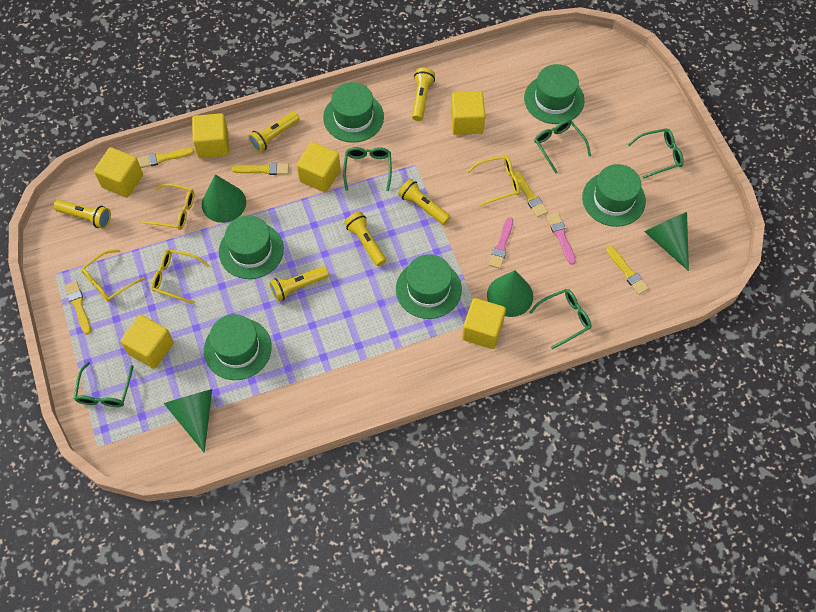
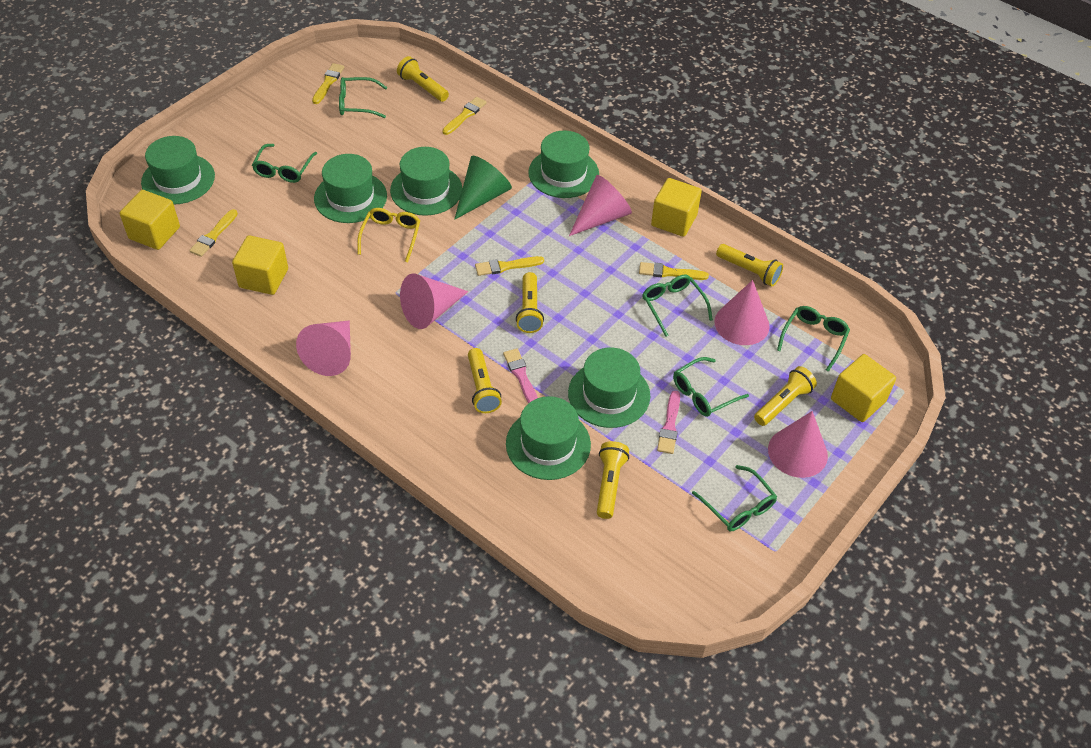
green cone: 4 -> 1
green glasses: 5 -> 6
pink cone: 0 -> 5
yellow cube: 6 -> 4
yellow glasses: 4 -> 1

